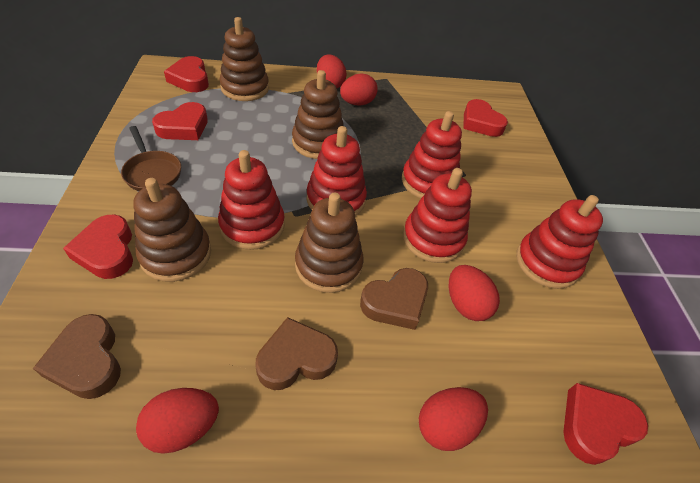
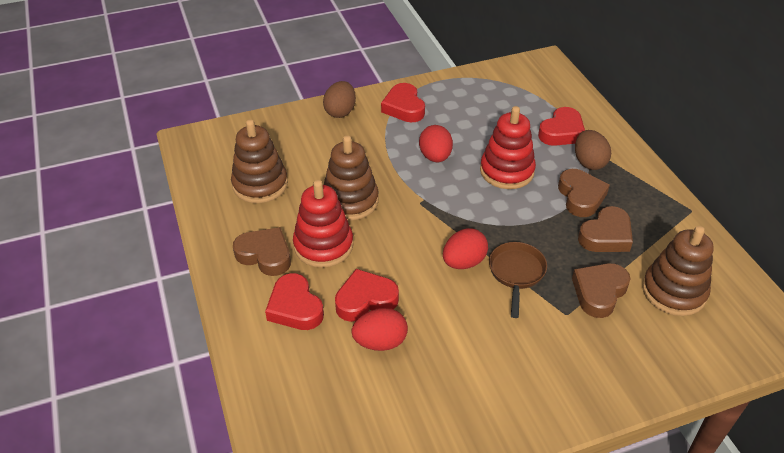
brown egg: 0 -> 2
brown heart: 3 -> 4
brown stacking toy: 4 -> 3
red egg: 5 -> 3
red heart: 5 -> 4
red stacking toy: 5 -> 2

